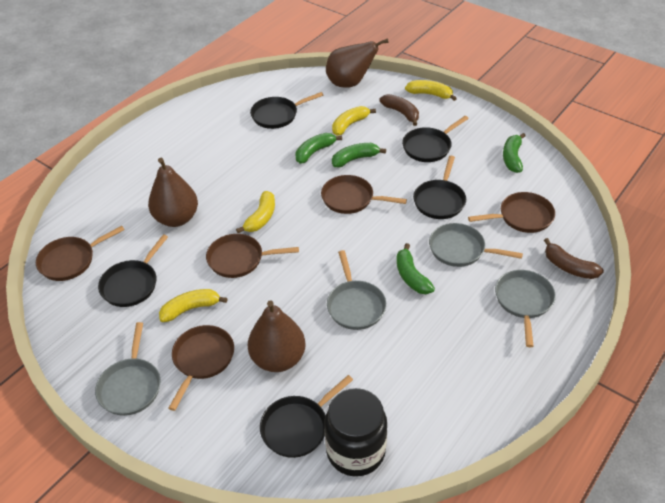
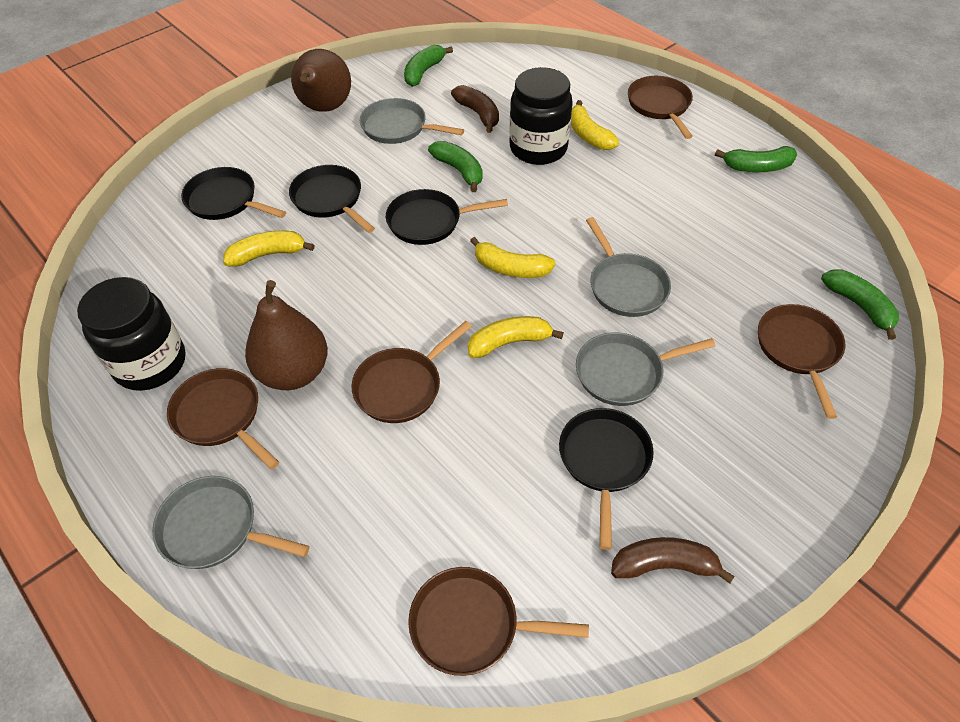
black jar: 1 -> 2
black pan: 5 -> 4
brown pear: 3 -> 2

